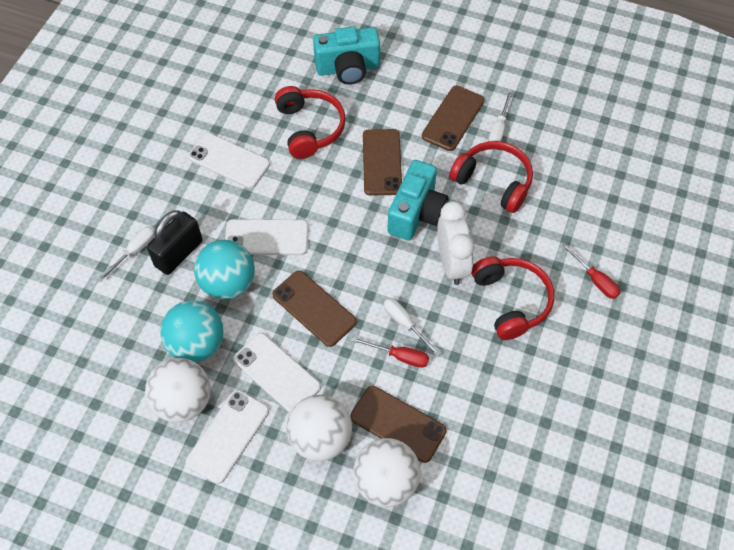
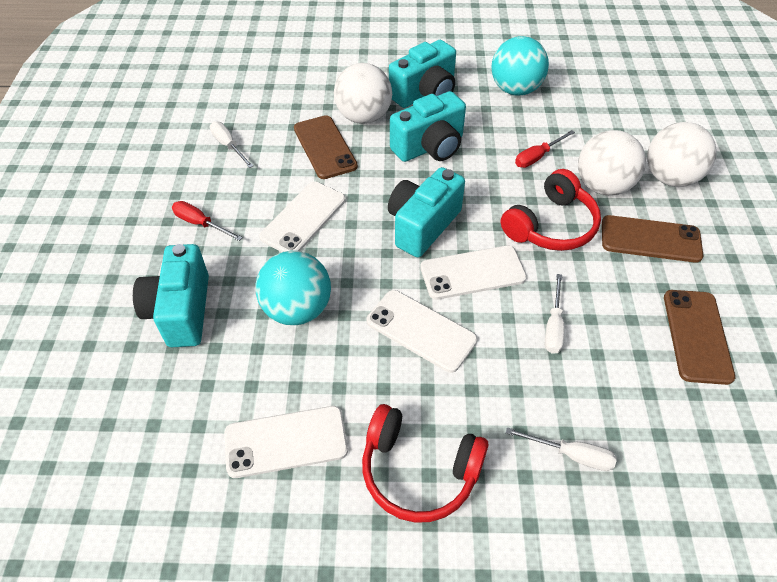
black padlock: 1 -> 0
brown phone: 4 -> 3
red headphones: 3 -> 2
turquoise camera: 2 -> 4
white clock: 1 -> 0

